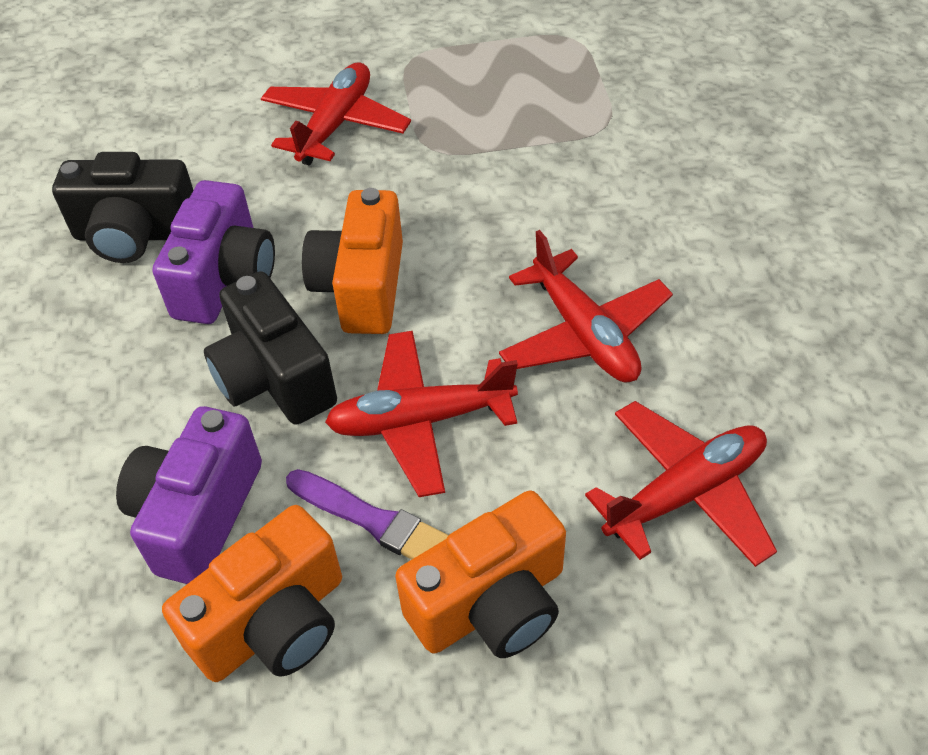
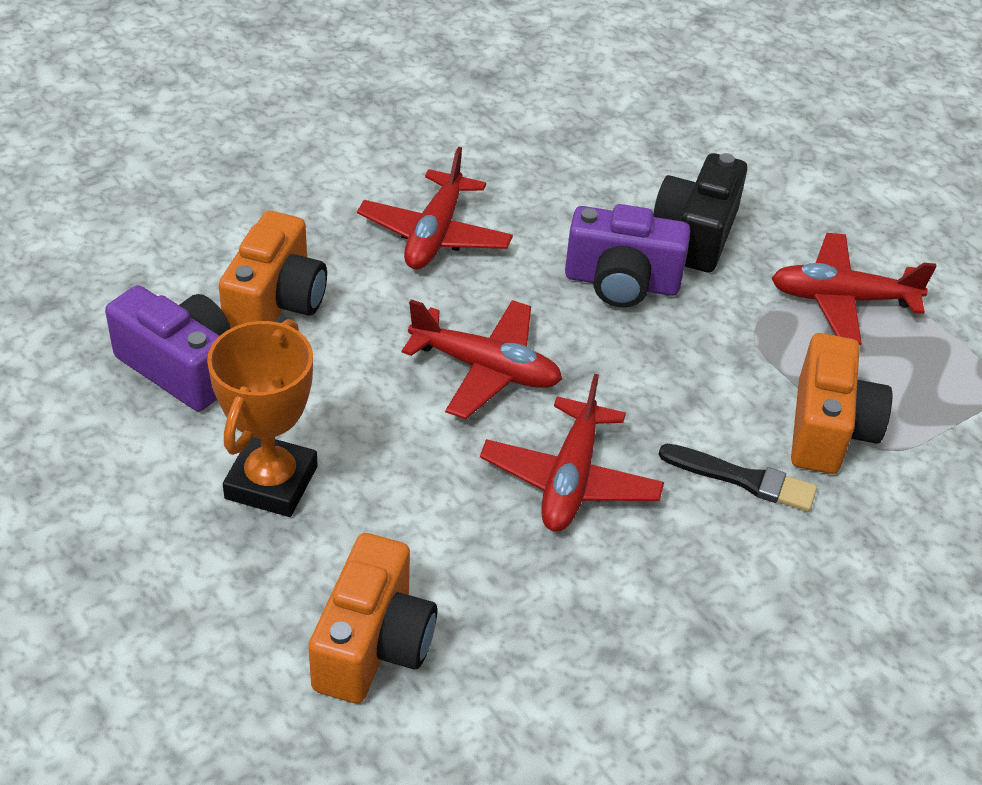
black brush: 0 -> 1
black camera: 2 -> 1
orange trophy: 0 -> 1
purple brush: 1 -> 0

